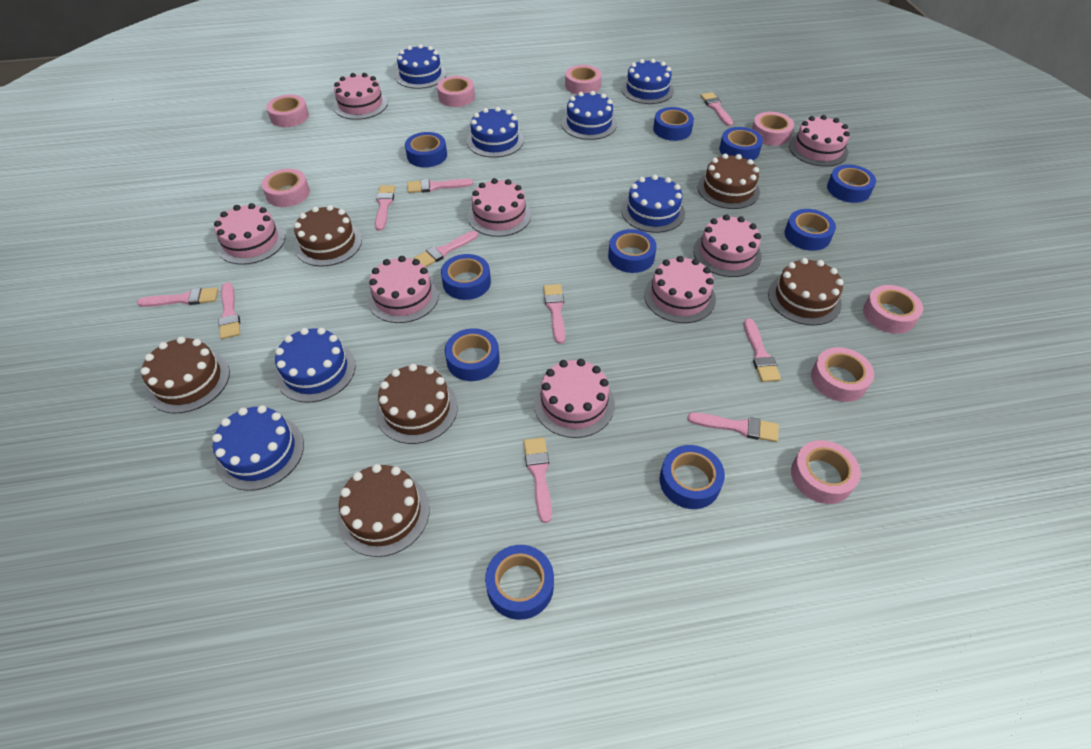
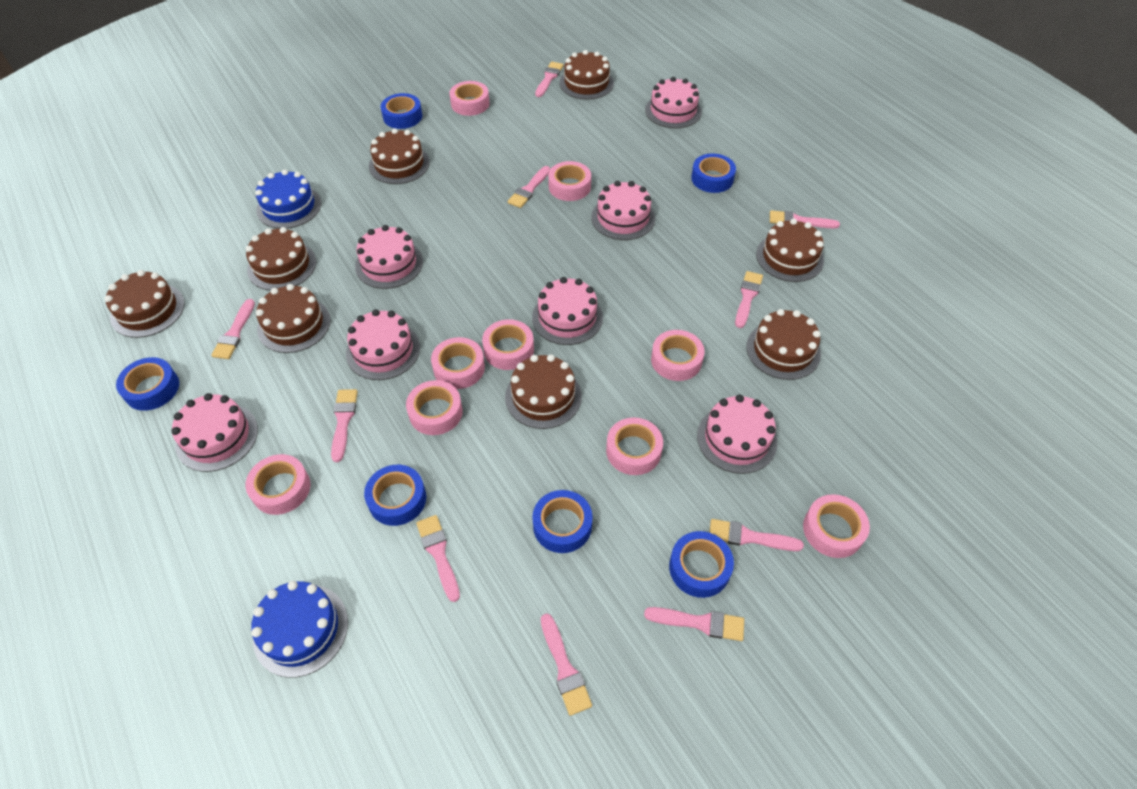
blue cake: 7 -> 2
blue tape: 10 -> 6
brown cake: 6 -> 8
pink cake: 8 -> 7
pink tape: 8 -> 9

